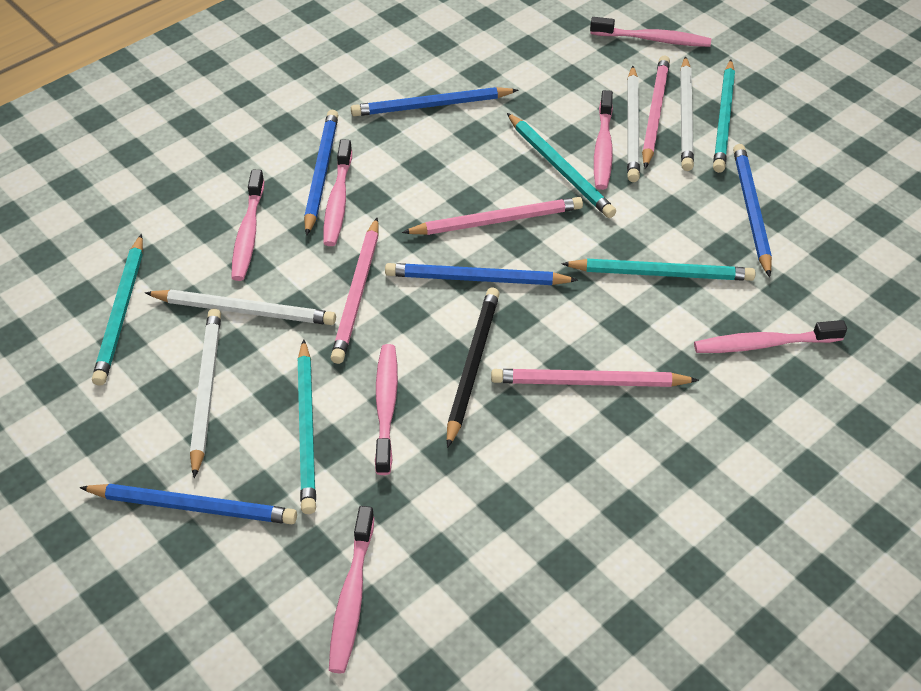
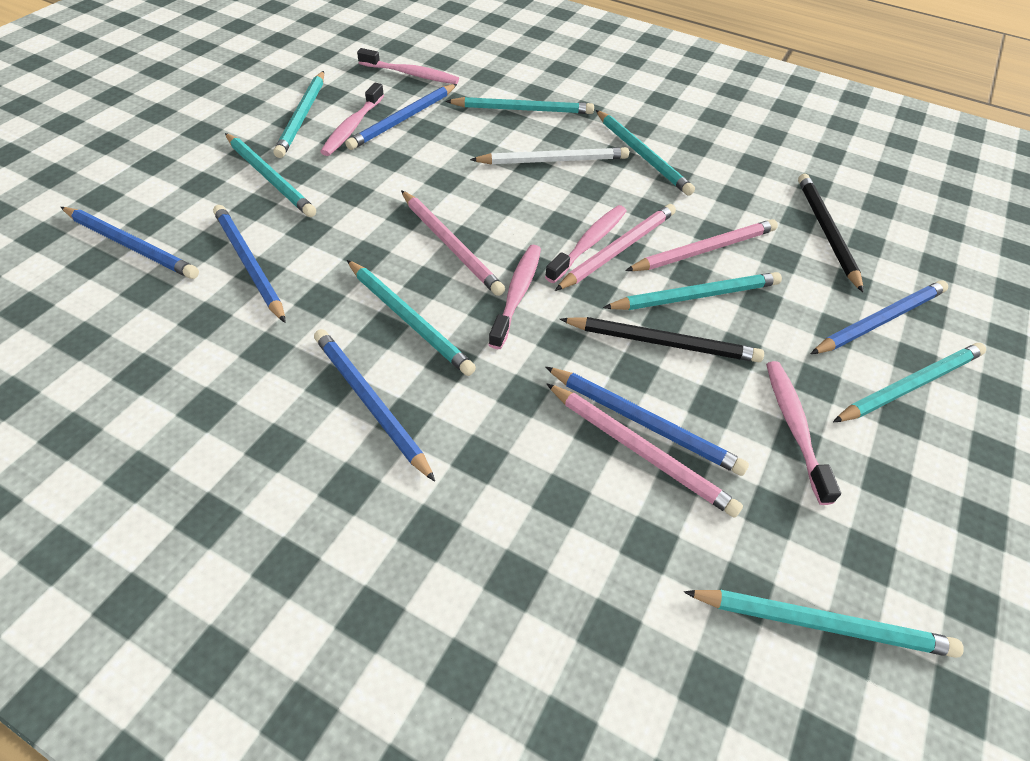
black pencil: 1 -> 2
blue pencil: 5 -> 6
pink toothbrush: 7 -> 5
turquoise pencil: 5 -> 8
white pencil: 4 -> 1

